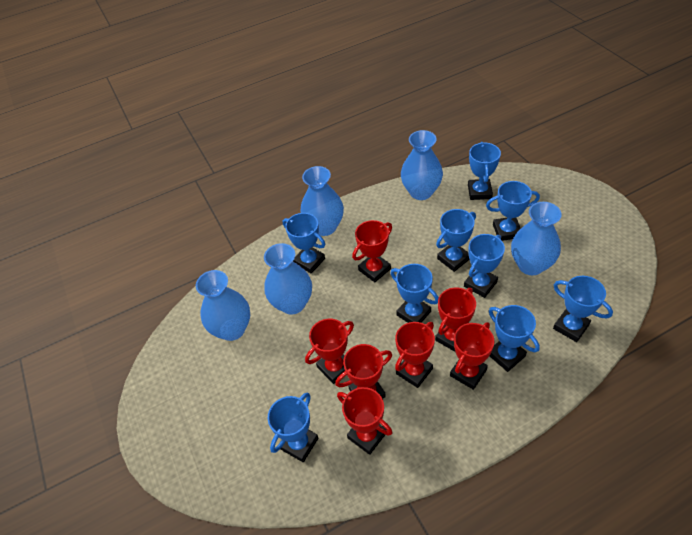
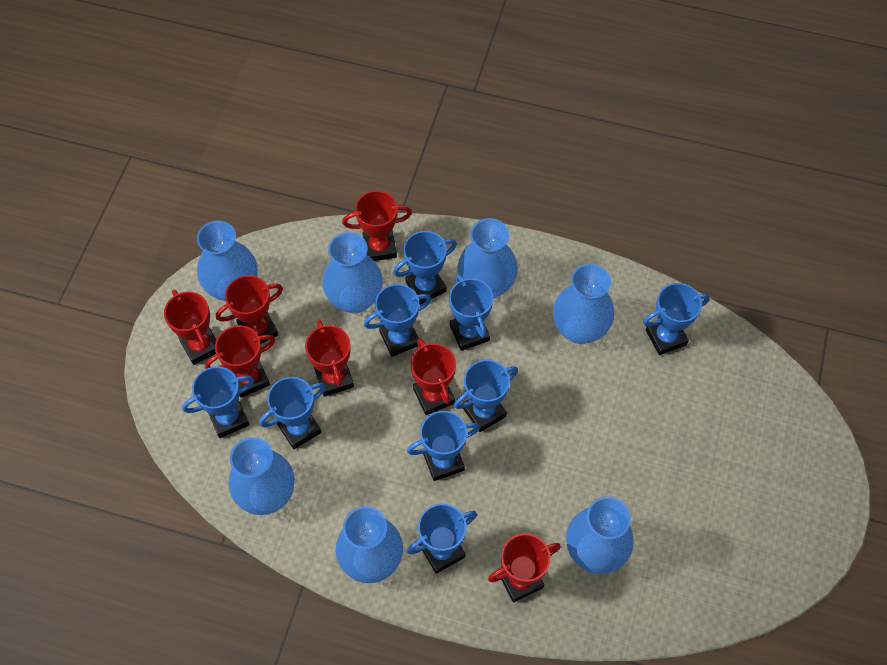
blue vase: 5 -> 7

